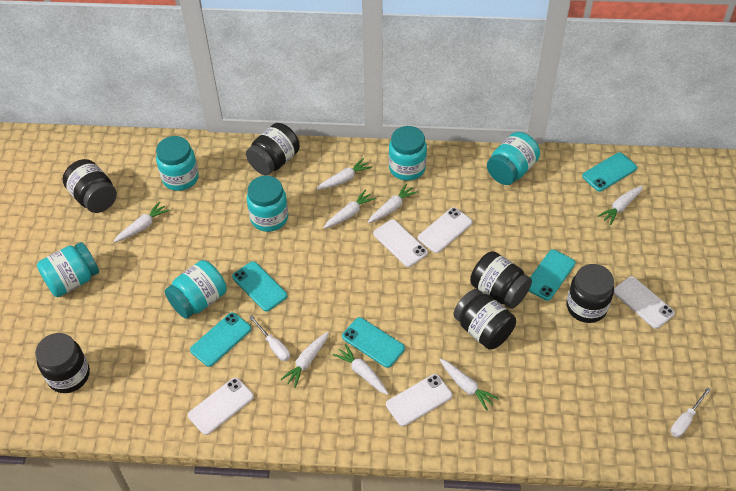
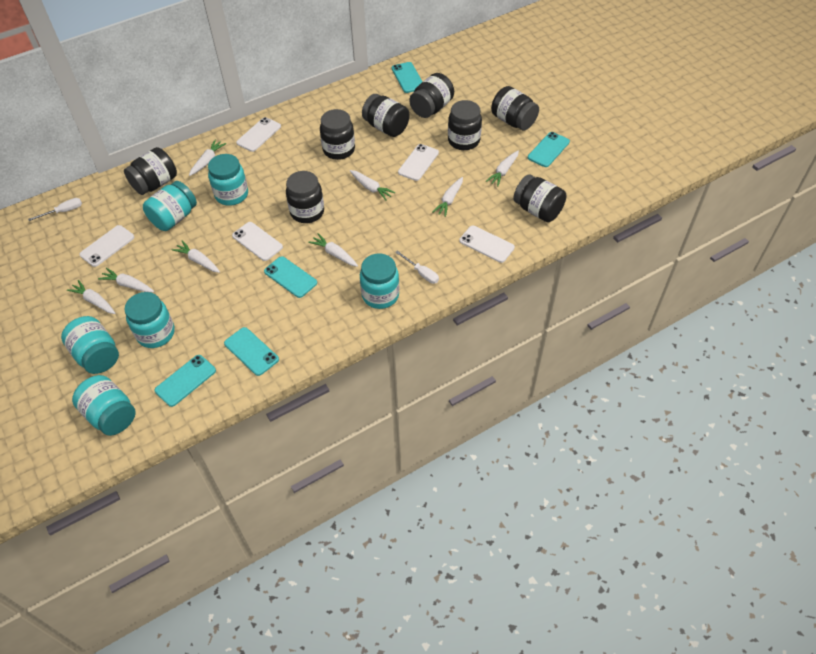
black jar: 6 -> 8

